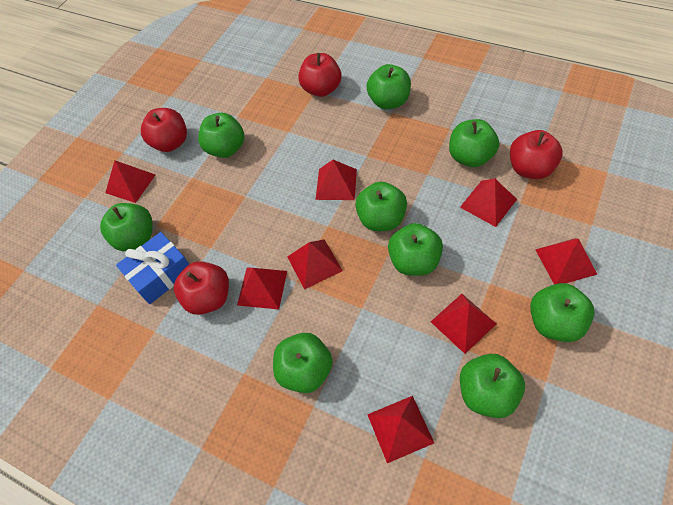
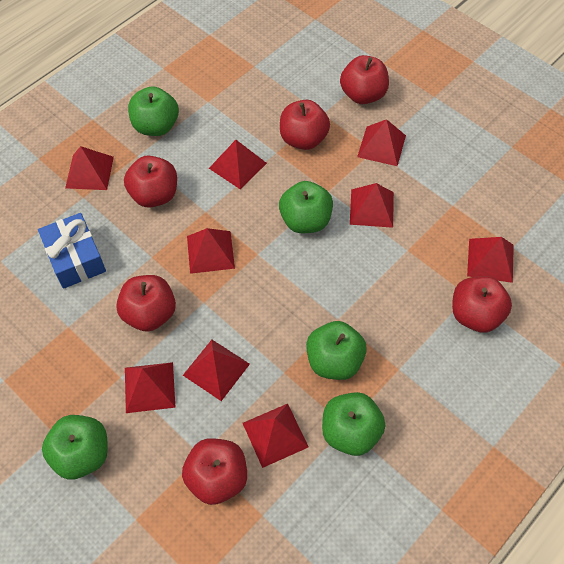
green apple: 9 -> 5
red apple: 4 -> 6
red pyramid: 8 -> 9

